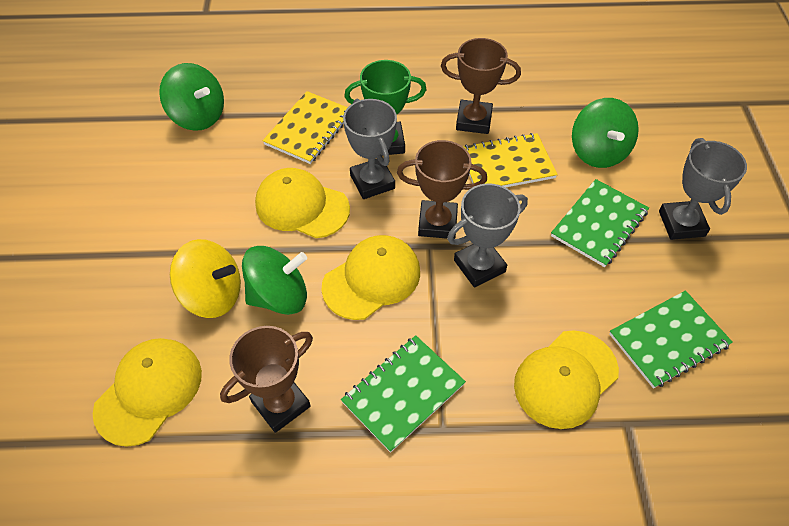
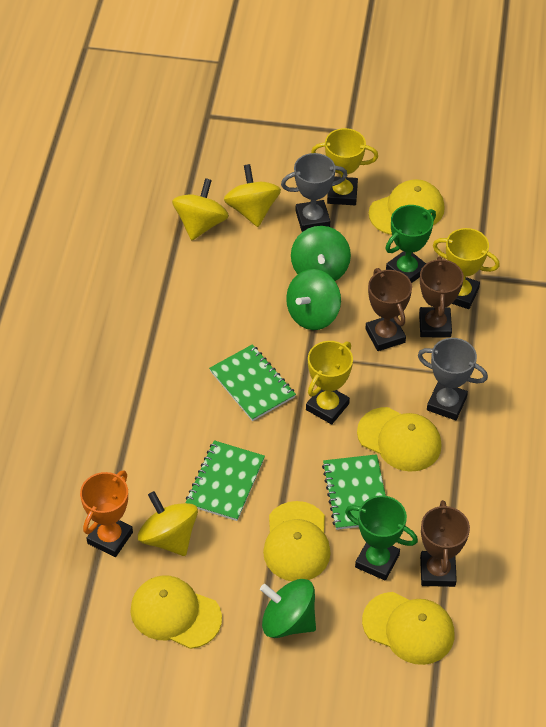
green trophy: 1 -> 2
grey trophy: 3 -> 2
orange trophy: 0 -> 1
yellow cap: 4 -> 5
yellow notebook: 2 -> 0
yellow spinning top: 1 -> 3
yellow trophy: 0 -> 3

